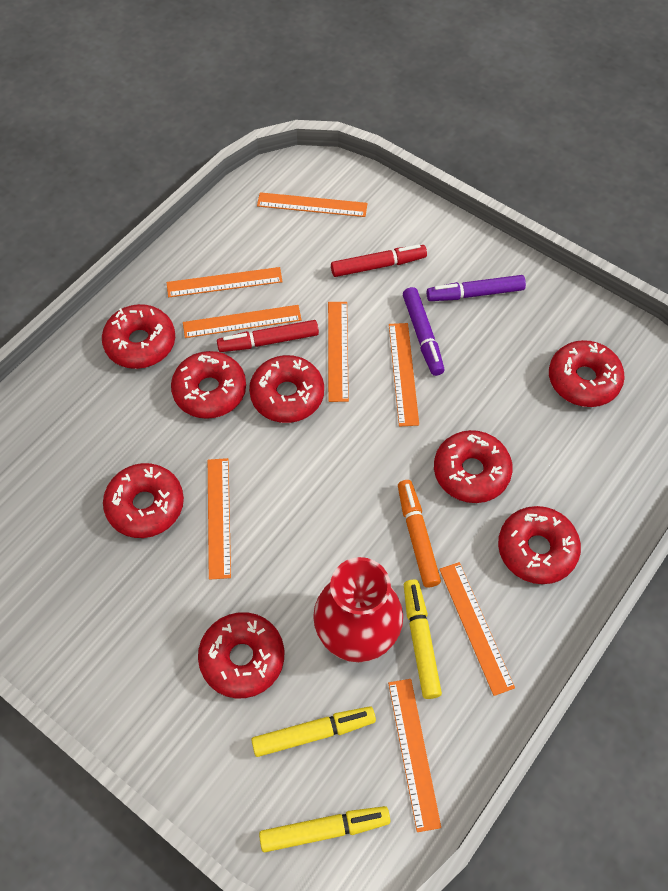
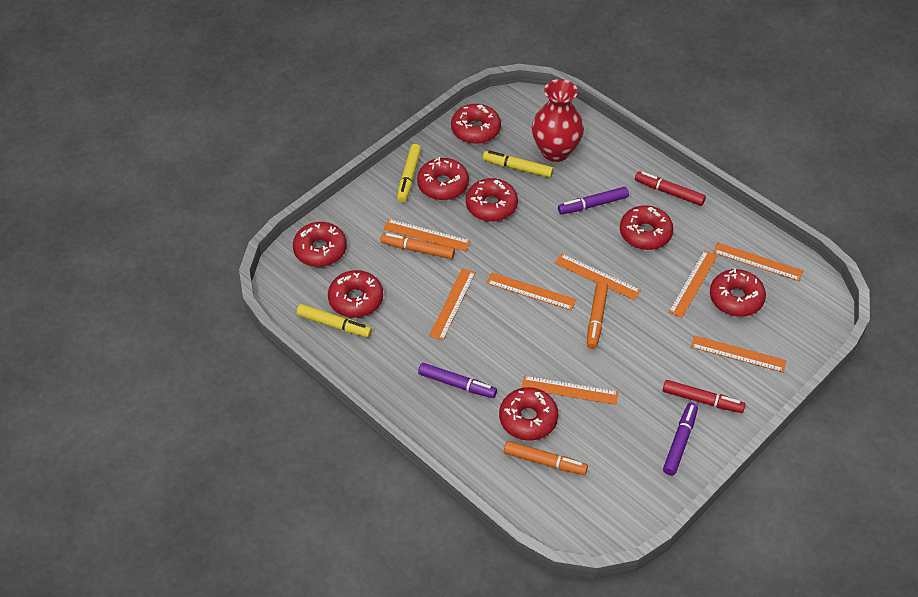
orange marker: 1 -> 3
purple marker: 2 -> 3

